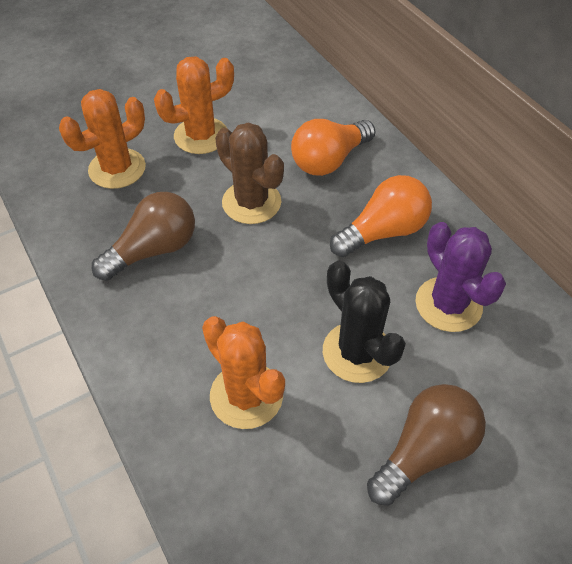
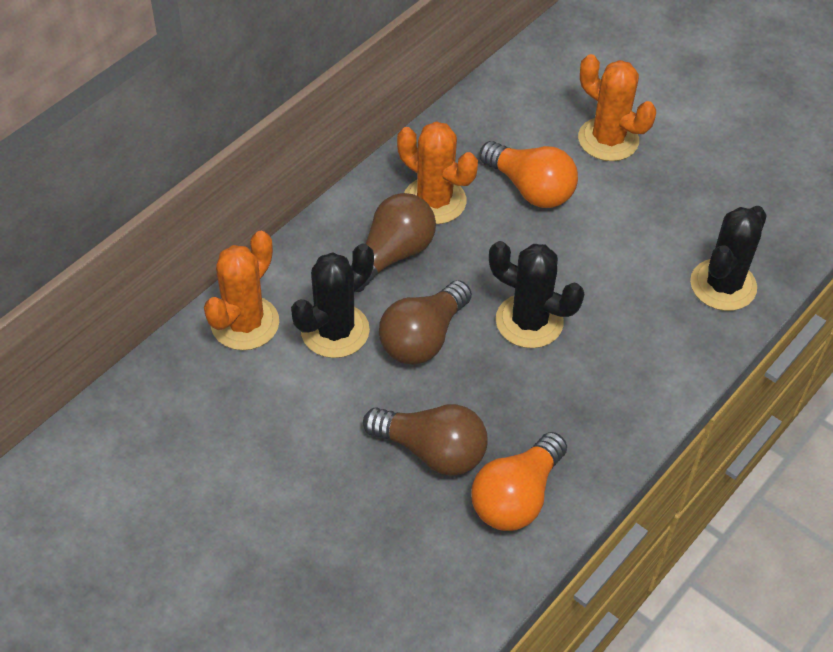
black cactus: 1 -> 3
brown cactus: 1 -> 0
brown light bulb: 2 -> 3
purple cactus: 1 -> 0

